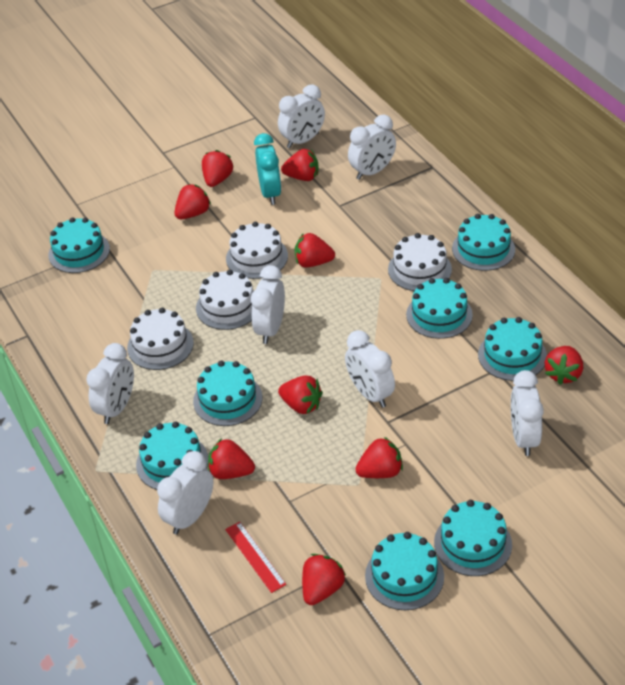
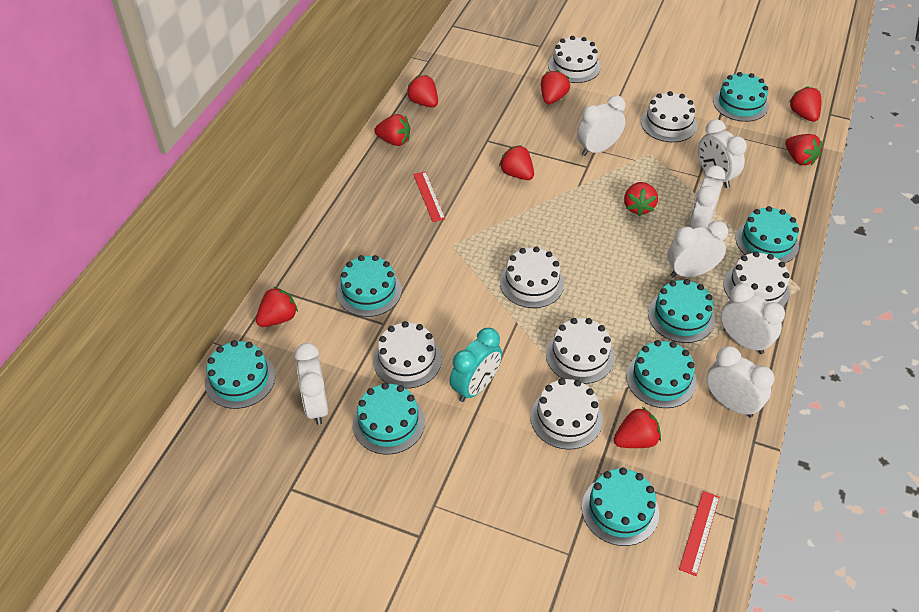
red ruler: 1 -> 2
white cake: 4 -> 7

